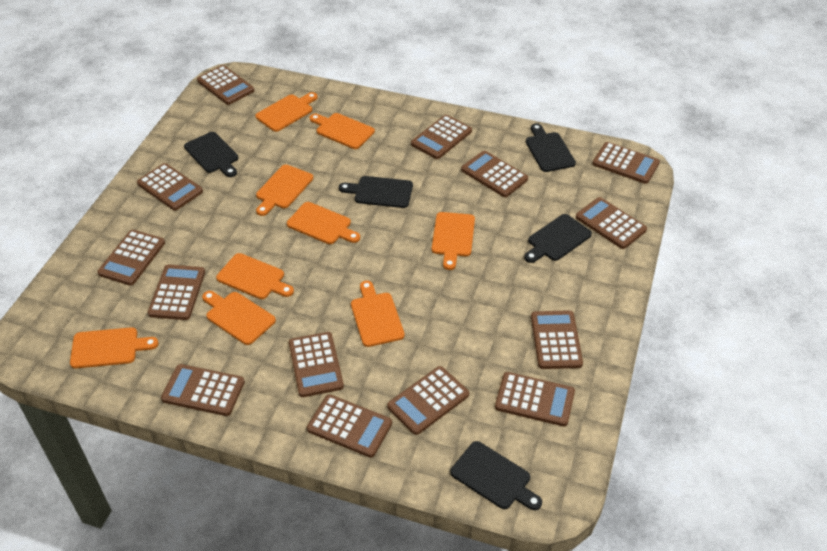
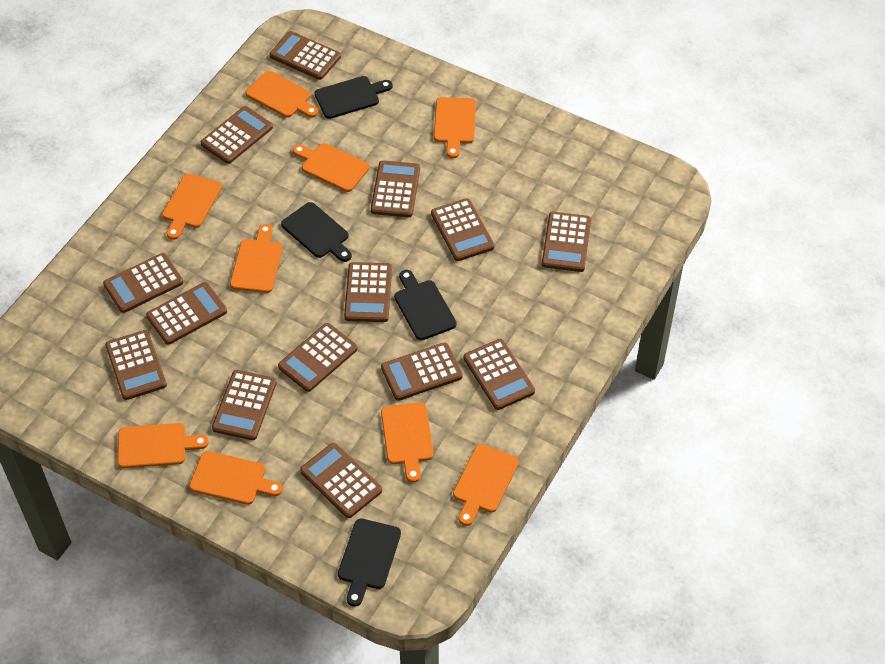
black cutting board: 5 -> 4

